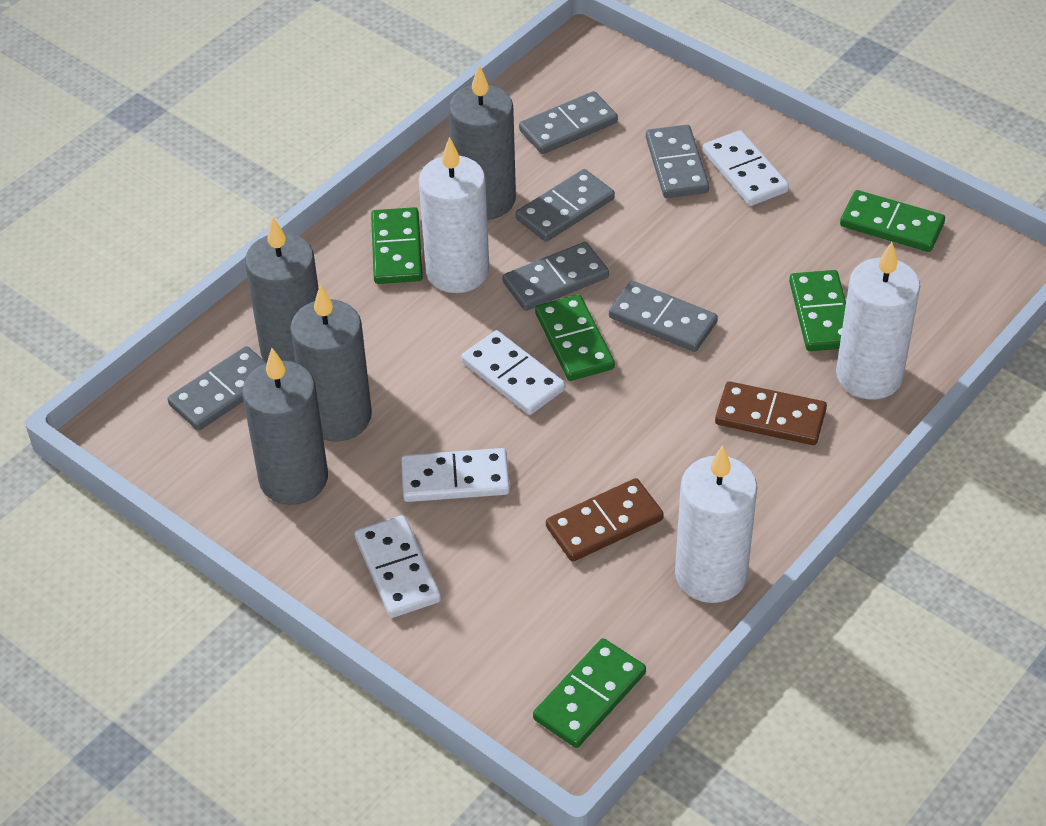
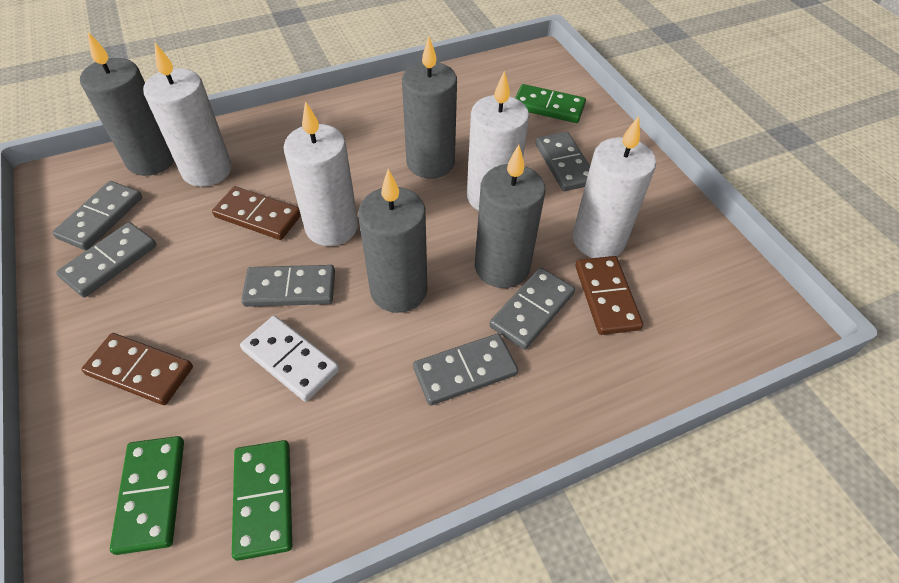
brown domino: 2 -> 3
green domino: 5 -> 3
white candle: 3 -> 4
white domino: 4 -> 1

